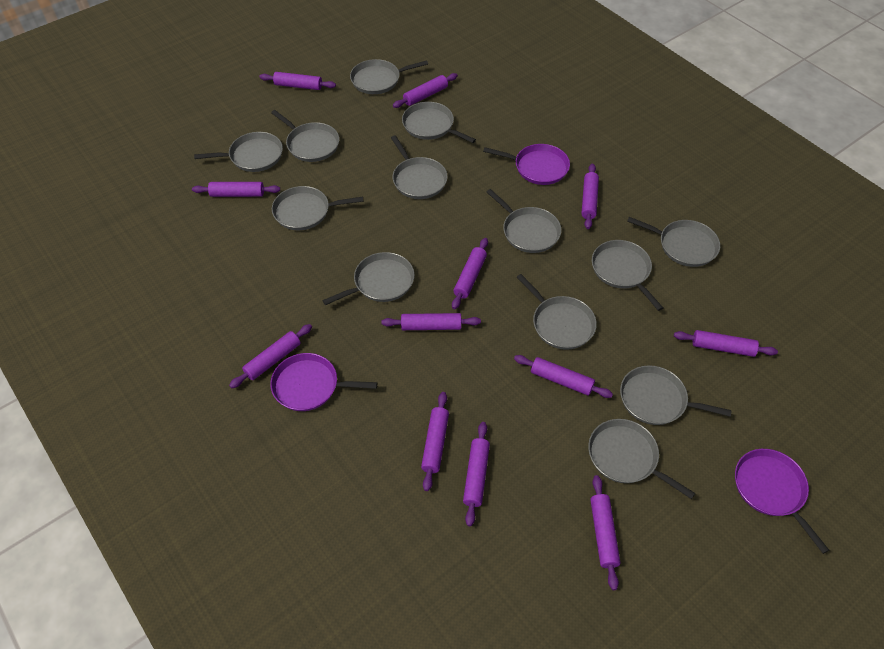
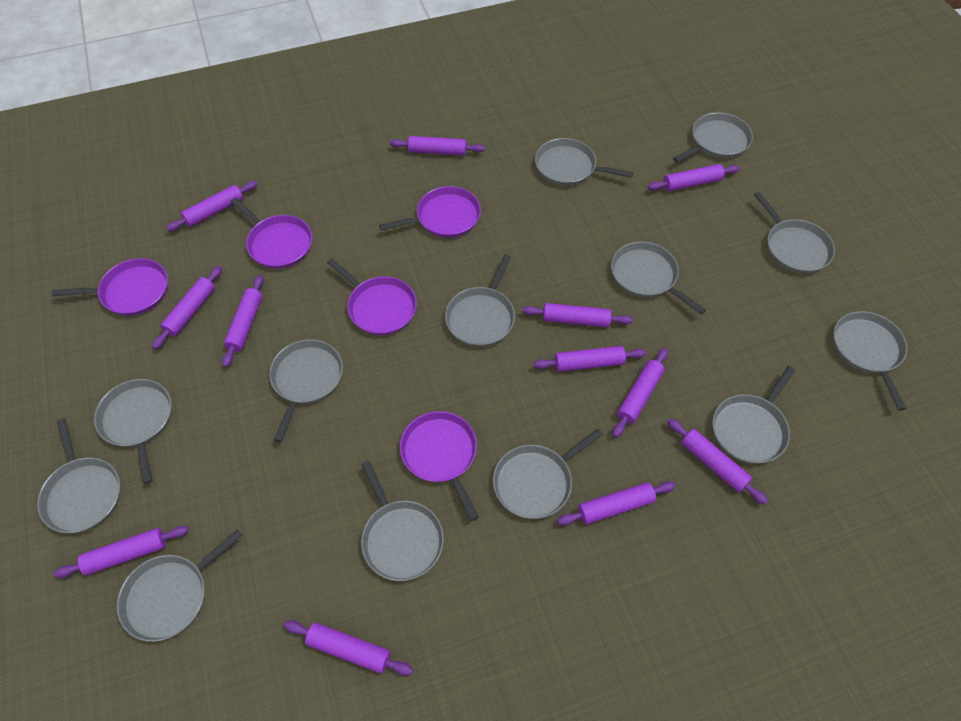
purple pan: 3 -> 5

